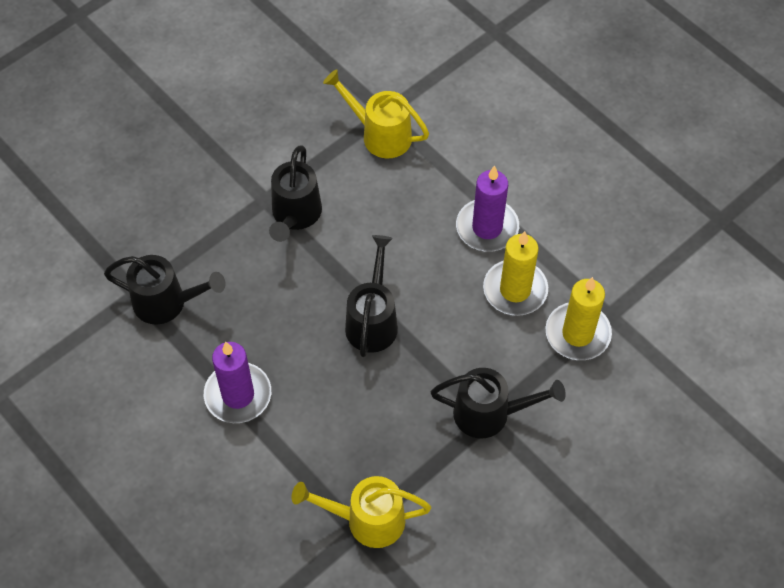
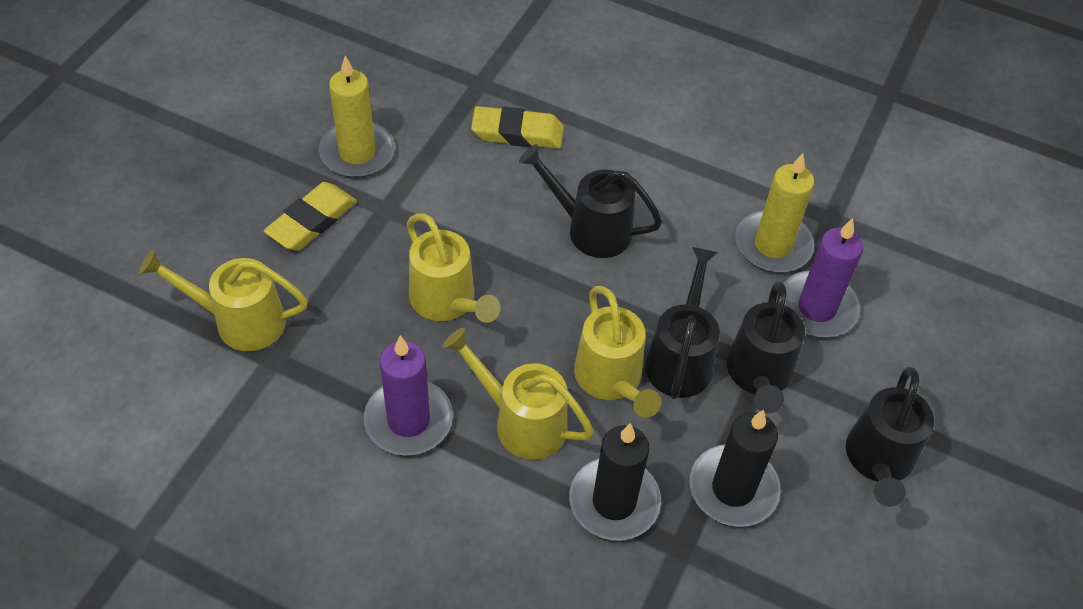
black candle: 0 -> 2
yellow eraser: 0 -> 2
yellow watering can: 2 -> 4

